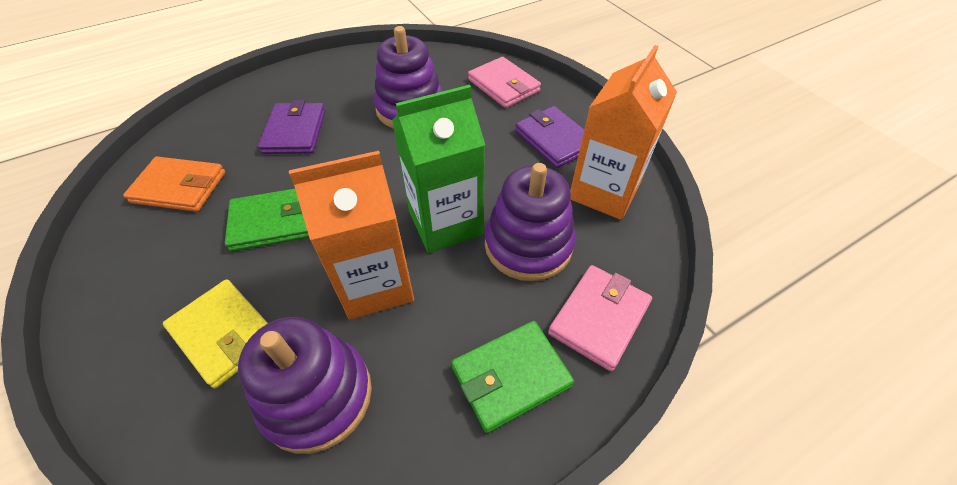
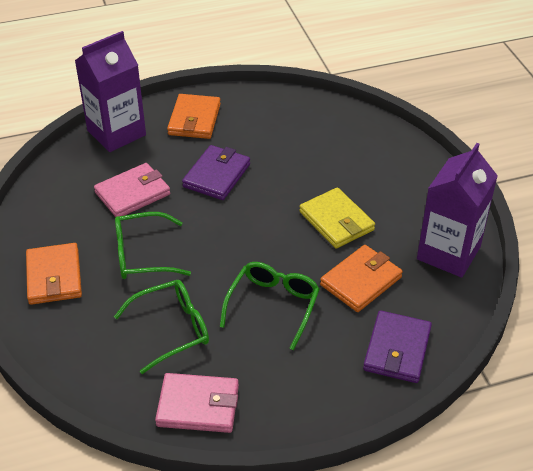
green carton: 1 -> 0
green glasses: 0 -> 3
green wallet: 2 -> 0
orange carton: 2 -> 0
orange wallet: 1 -> 3
purple carton: 0 -> 2
purple stacking toy: 3 -> 0

